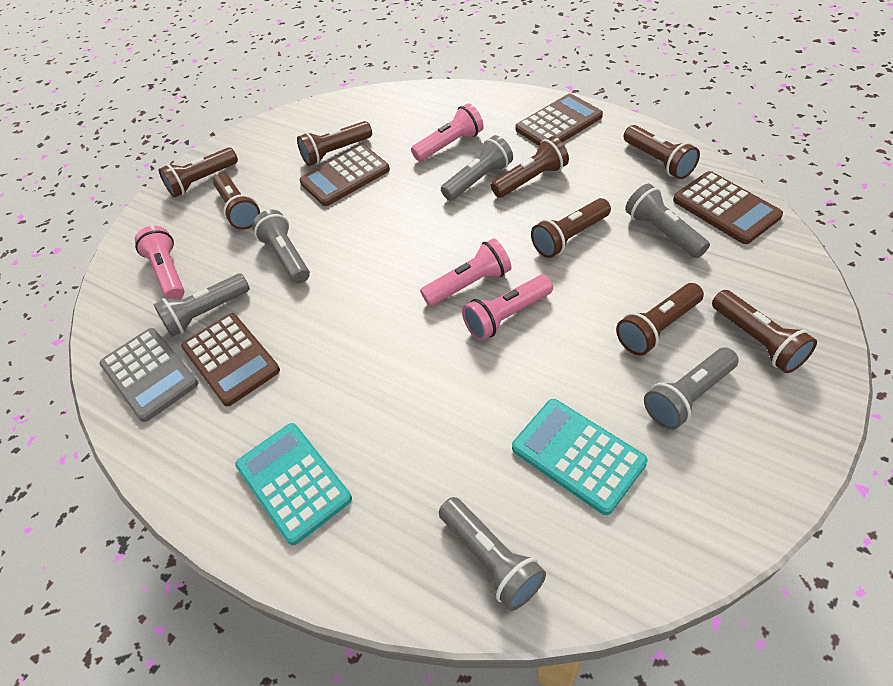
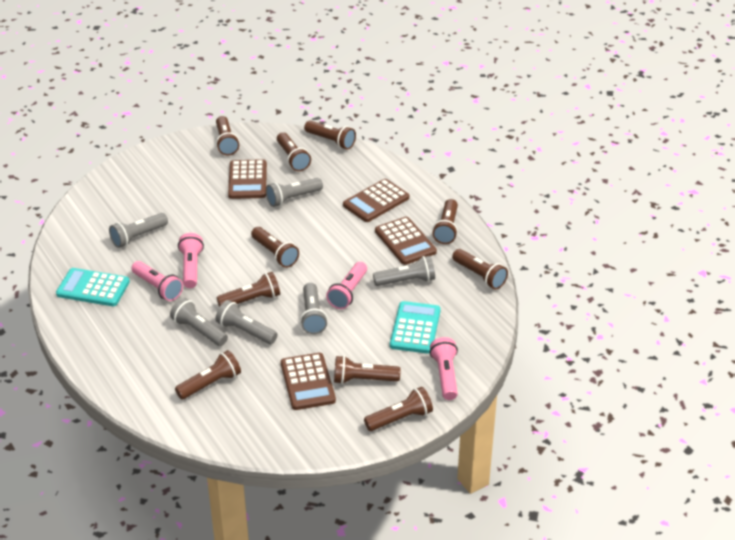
brown flashlight: 8 -> 10
grey calculator: 1 -> 0

